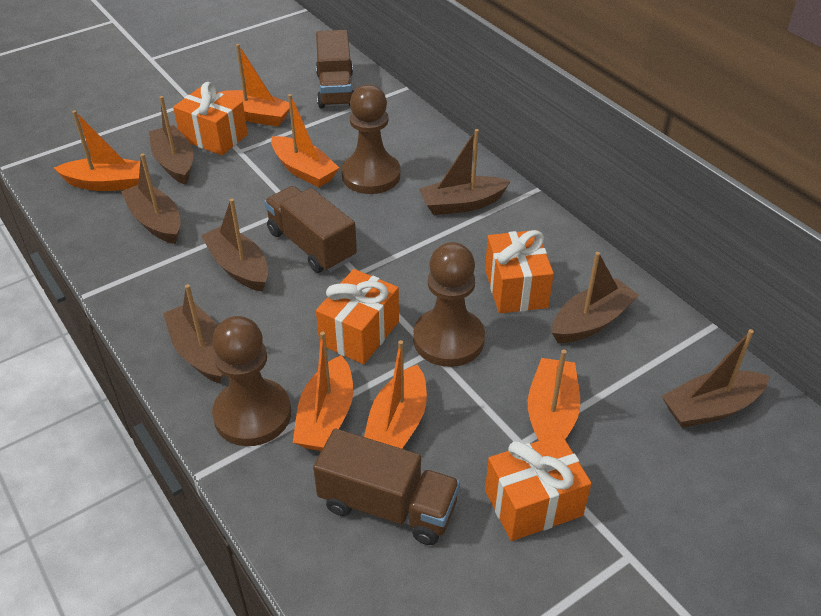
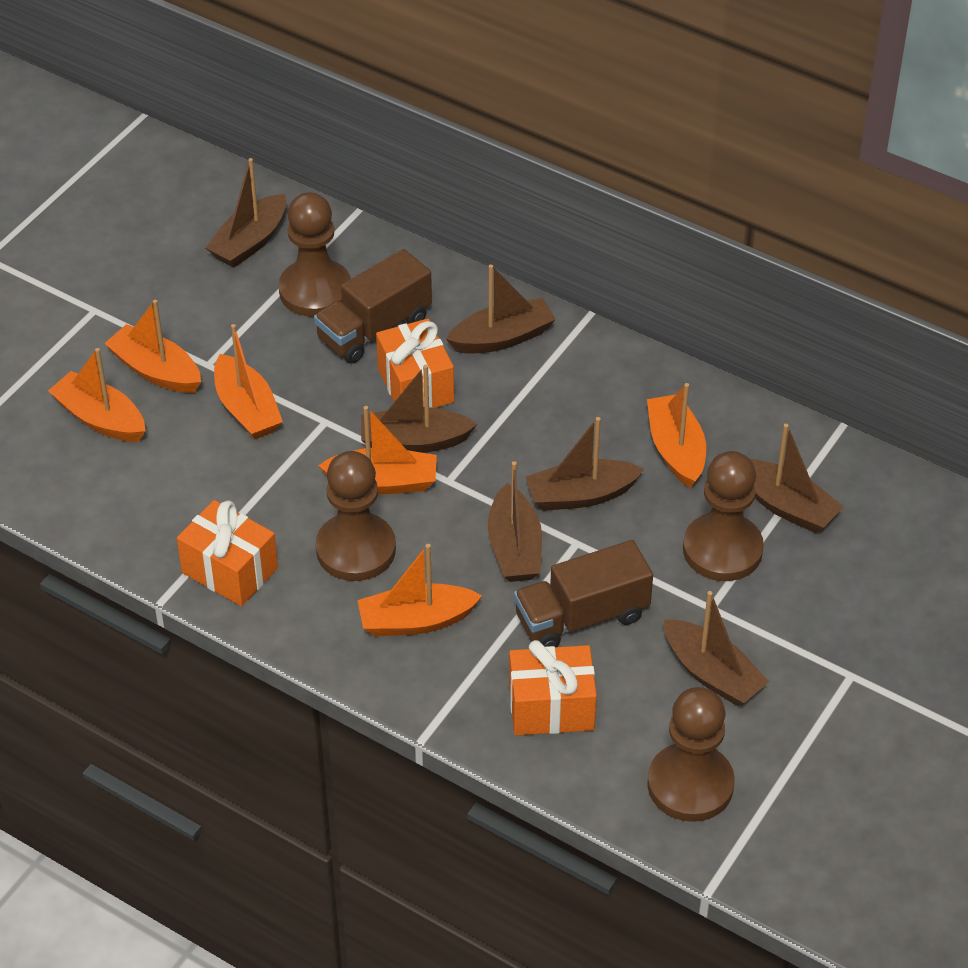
brown pawn: 3 -> 4
brown truck: 3 -> 2
orange gift: 4 -> 3

